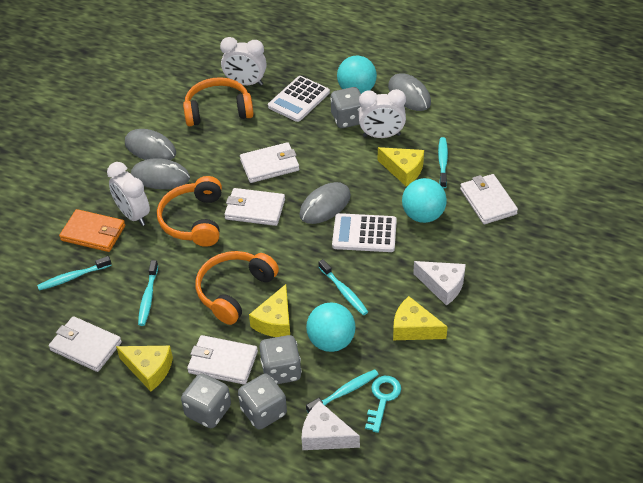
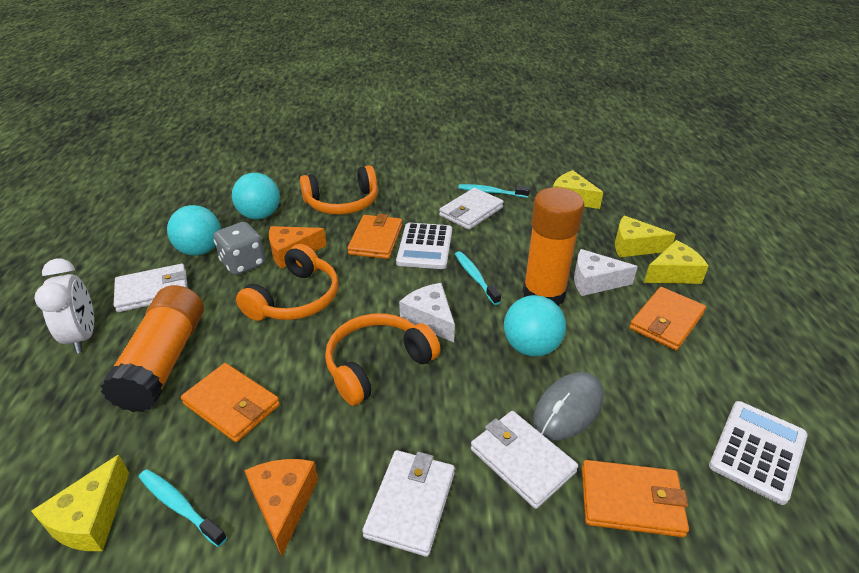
grey dice: 4 -> 1
grey mouse: 4 -> 1
orange cheese: 0 -> 2
orange glue stick: 0 -> 2
orange wallet: 1 -> 4
turquoise key: 1 -> 0
turquoise toothbrush: 5 -> 3
white clock: 3 -> 1
white wallet: 5 -> 4

